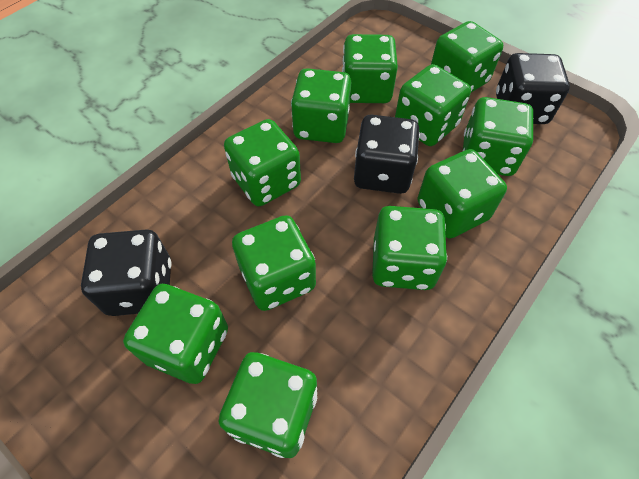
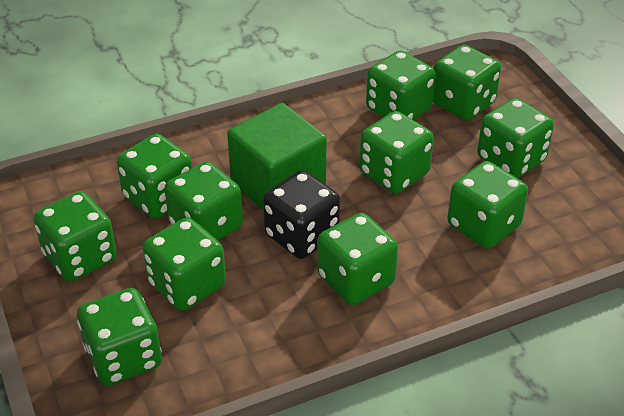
black dice: 3 -> 1
green cube: 0 -> 1

